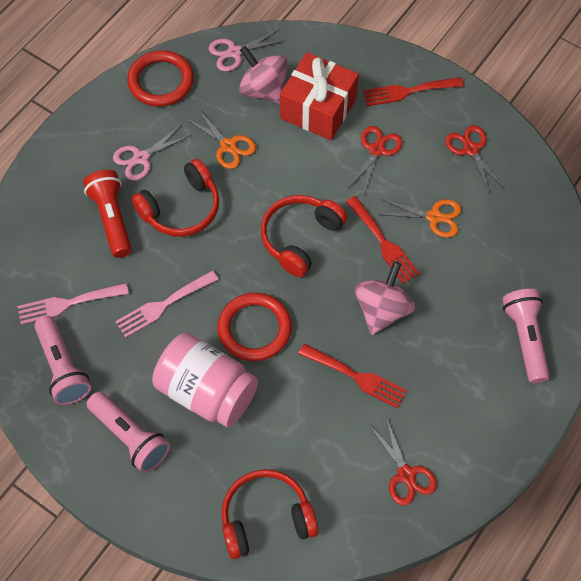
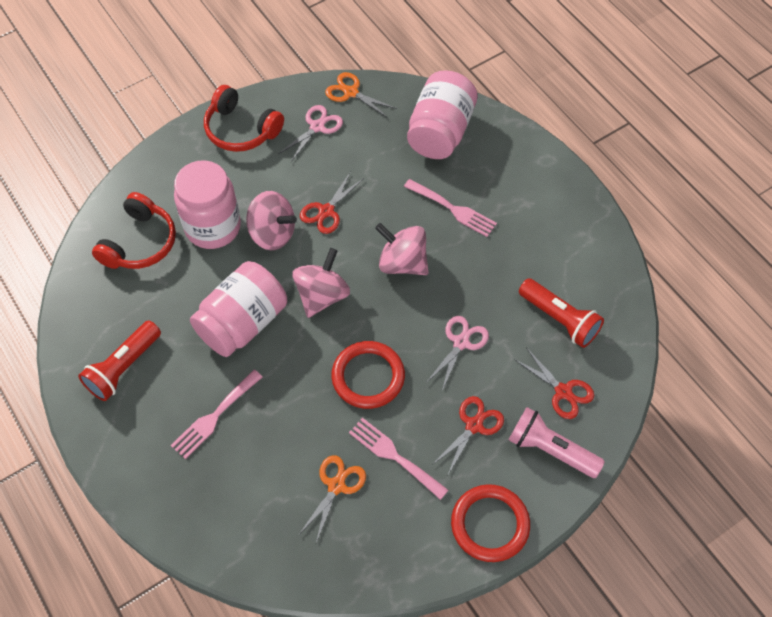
pink flashlight: 3 -> 1
pink fork: 2 -> 3
pink jar: 1 -> 3
pink spinning top: 2 -> 3
red flashlight: 1 -> 2
red fork: 3 -> 0
red gift: 1 -> 0
red headphones: 3 -> 2

